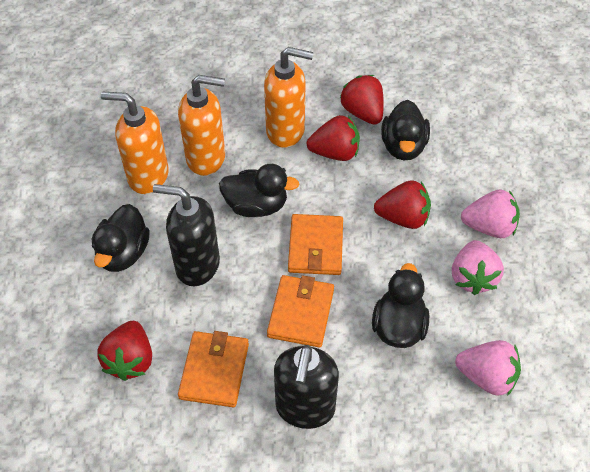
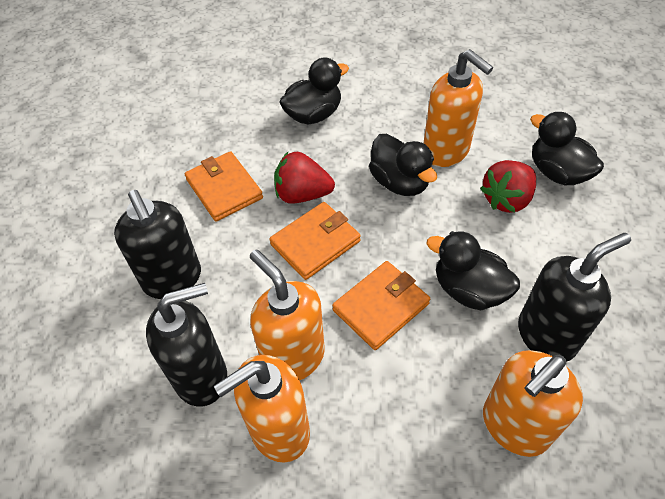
black soap dispenser: 2 -> 3
orange soap dispenser: 3 -> 4
pink strawberry: 3 -> 0
red strawberry: 4 -> 2

